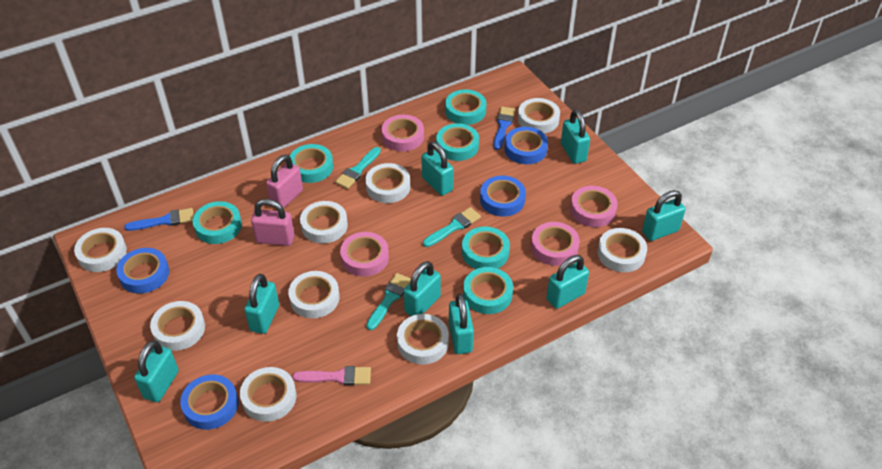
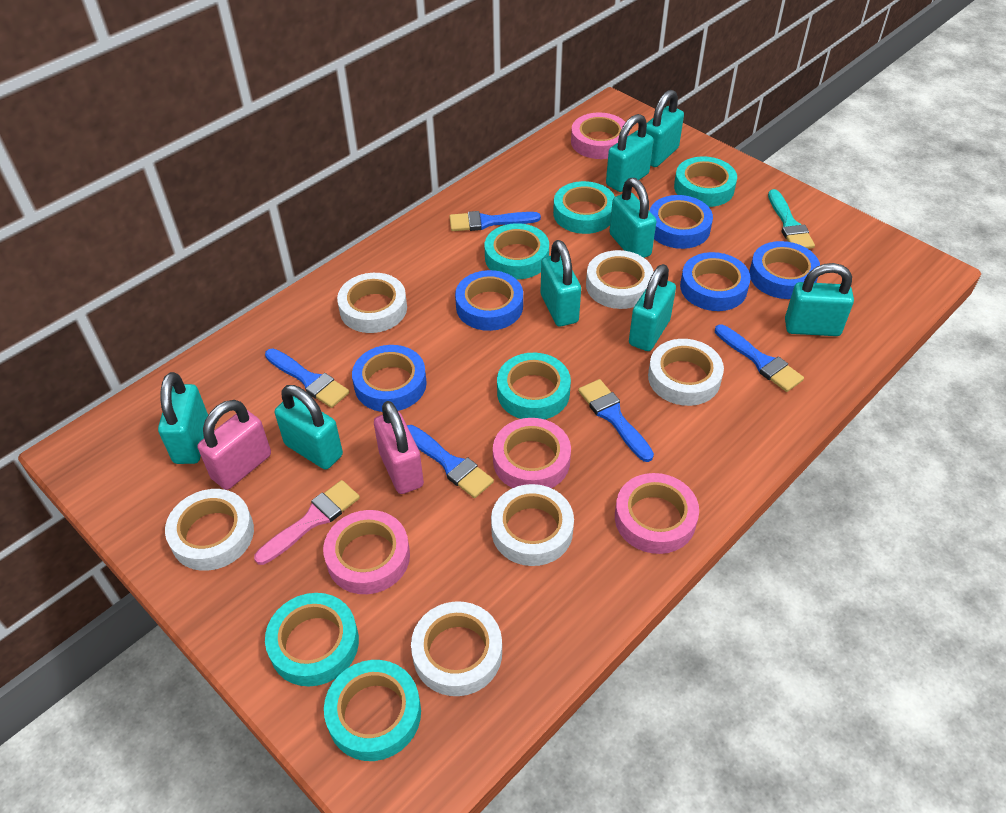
blue brush: 2 -> 5
blue tape: 4 -> 5
turquoise brush: 3 -> 1
white tape: 9 -> 6

